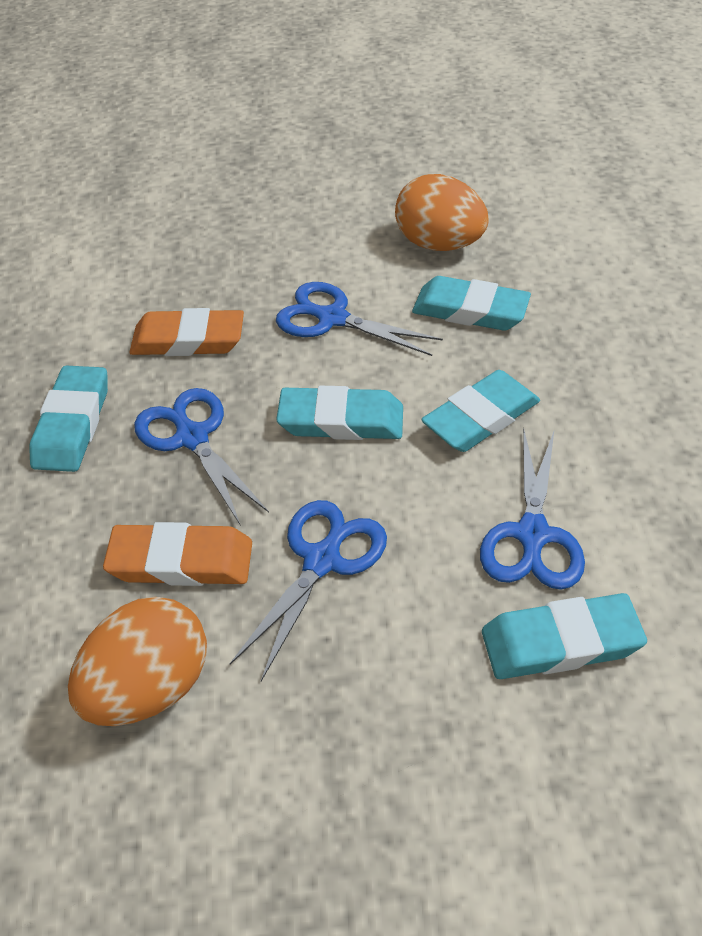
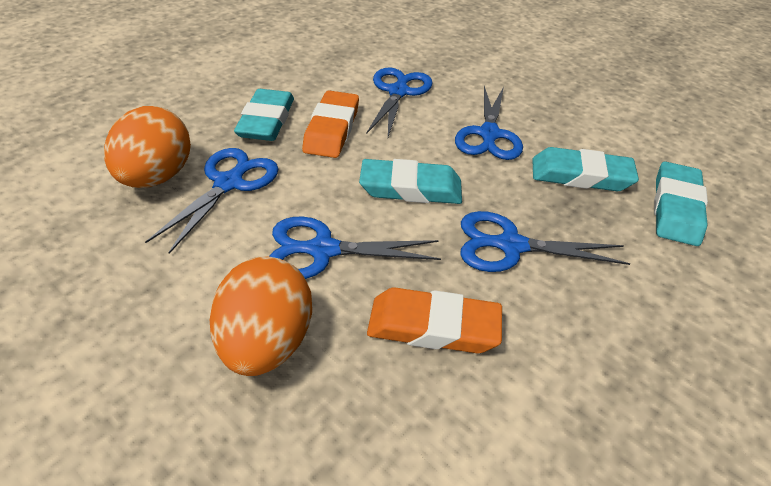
blue scissors: 4 -> 5
turquoise eraser: 5 -> 4

